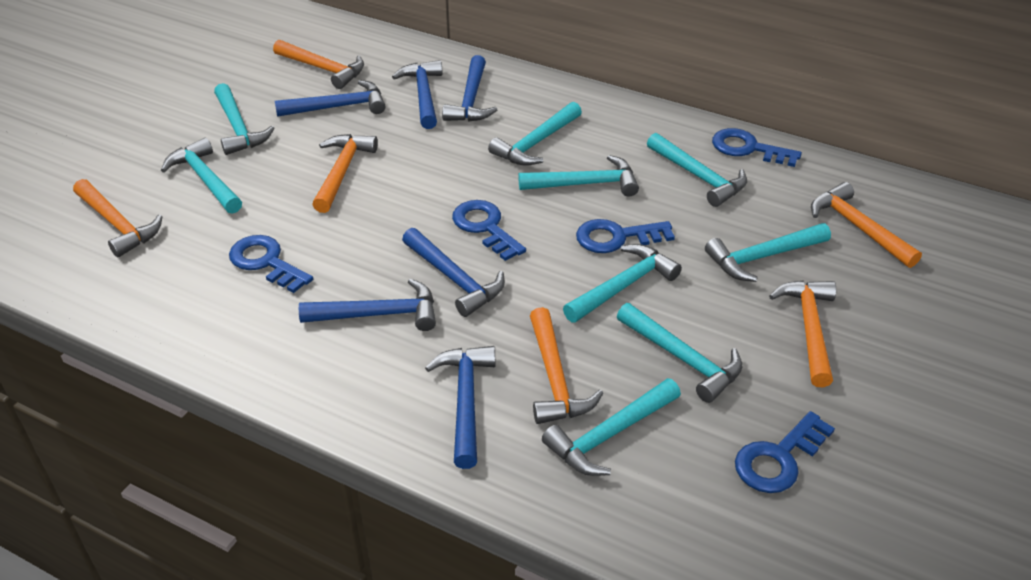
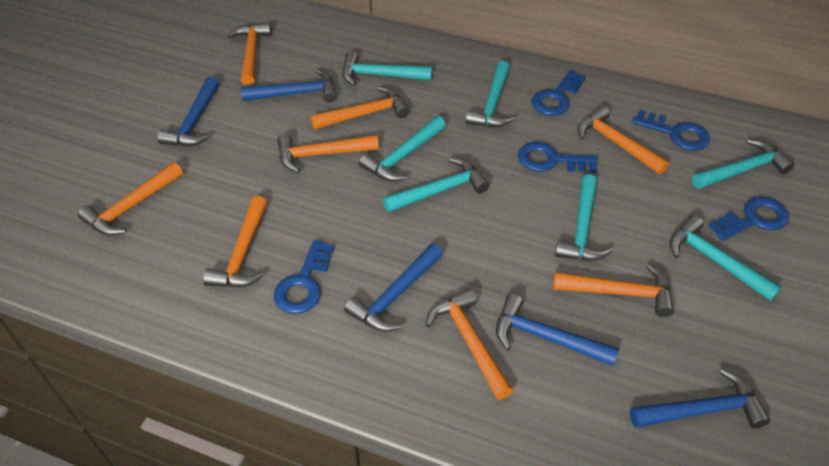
blue hammer: 6 -> 5
orange hammer: 6 -> 8
turquoise hammer: 9 -> 7

